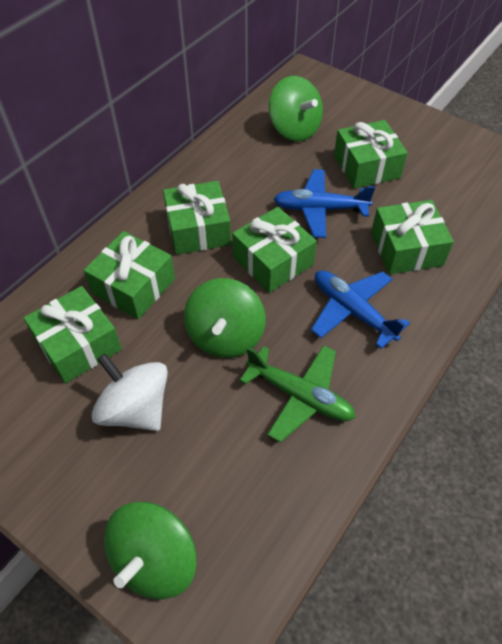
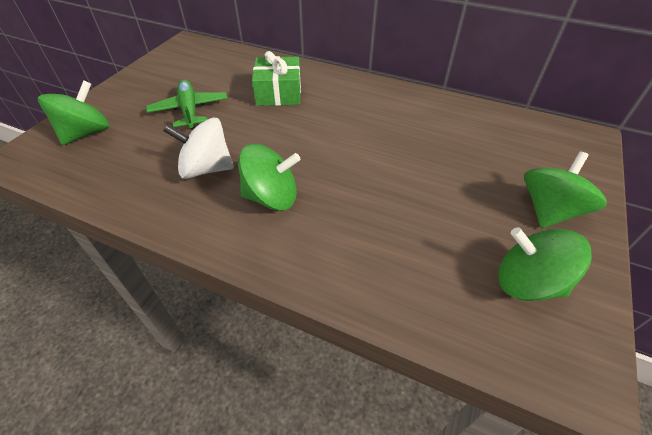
blue plane: 2 -> 0
green gift: 6 -> 1
green spinning top: 3 -> 4

